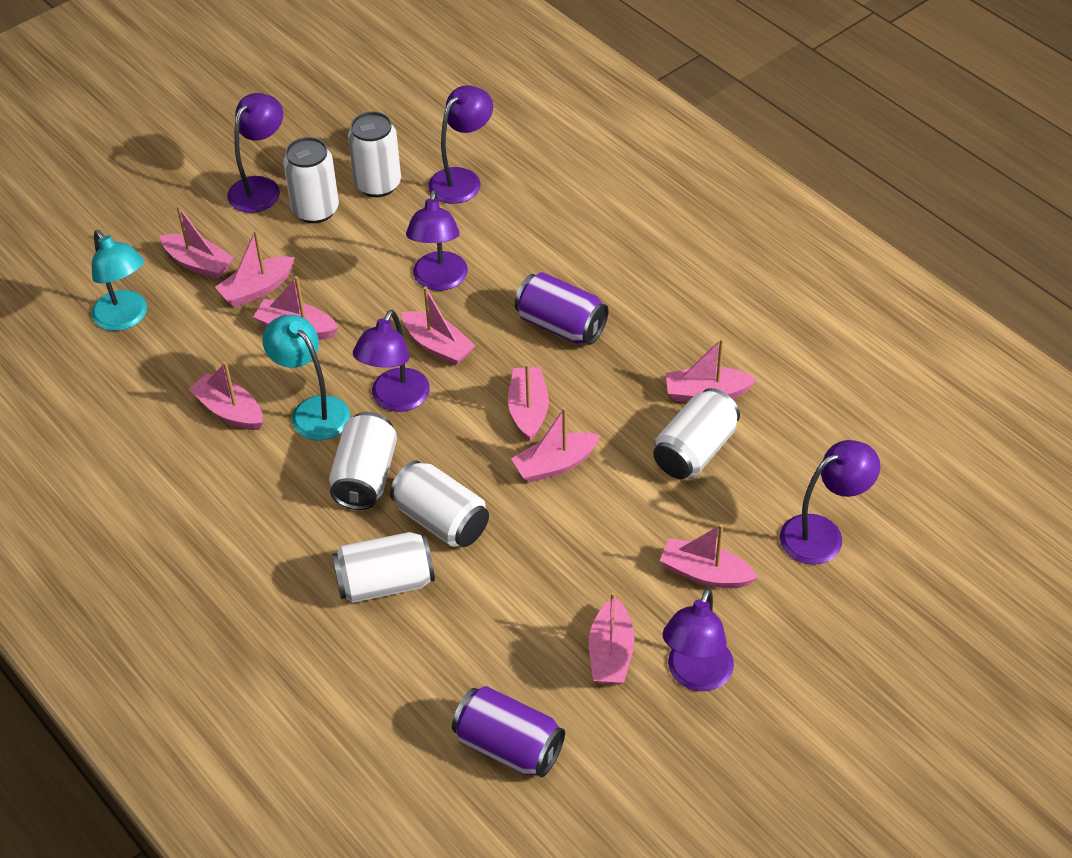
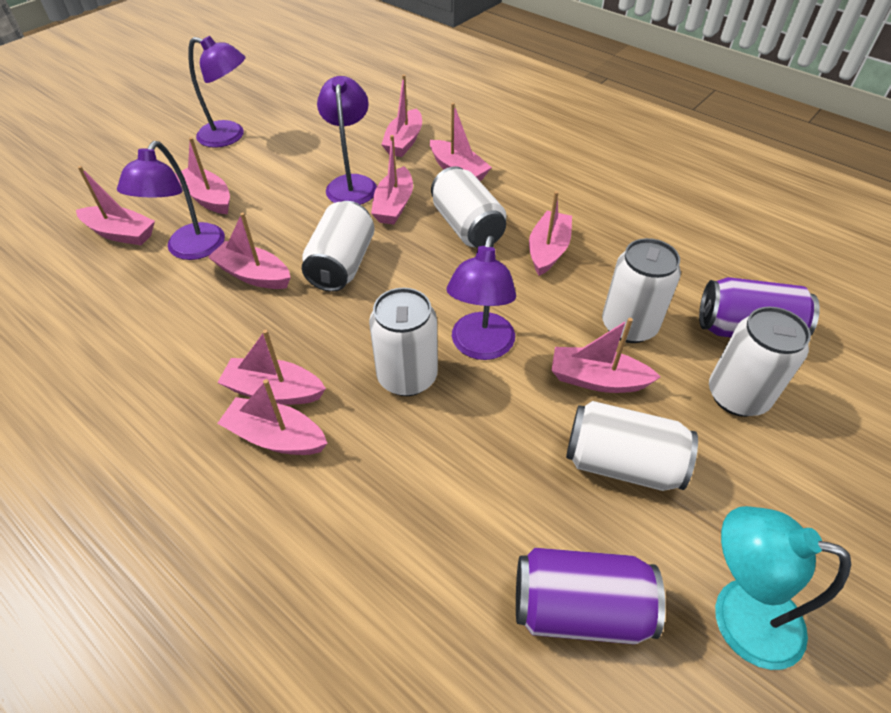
purple lamp: 6 -> 4
turquoise lamp: 2 -> 1

